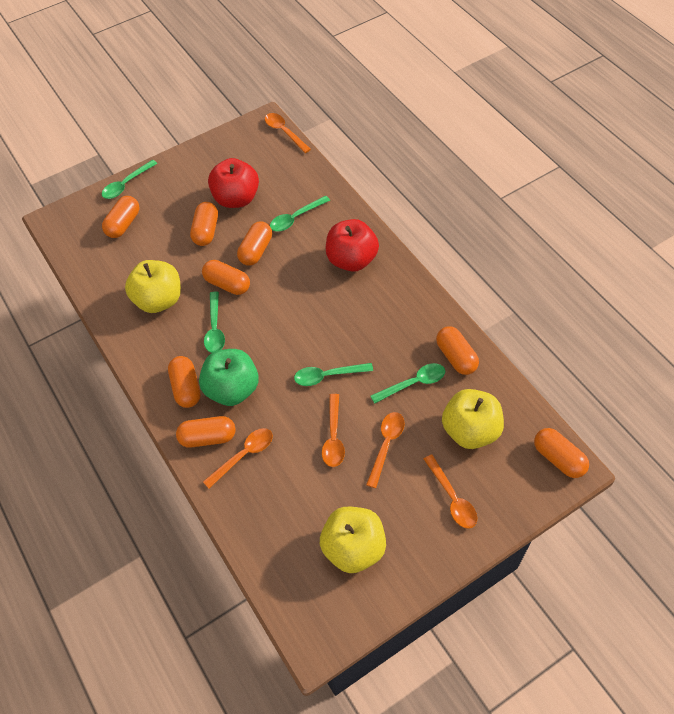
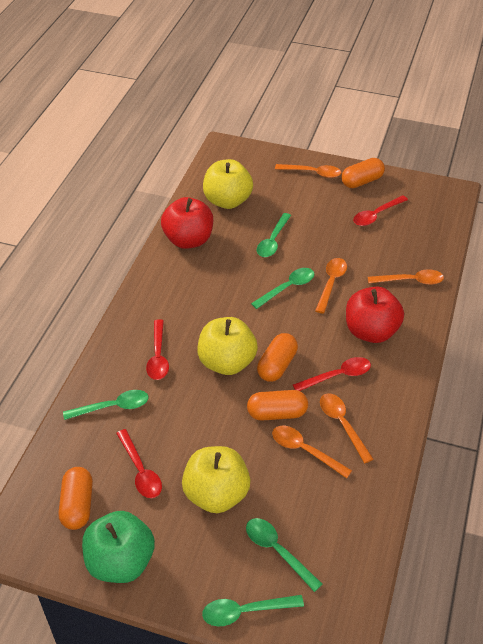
orange capsule: 8 -> 4
red spoon: 0 -> 4

